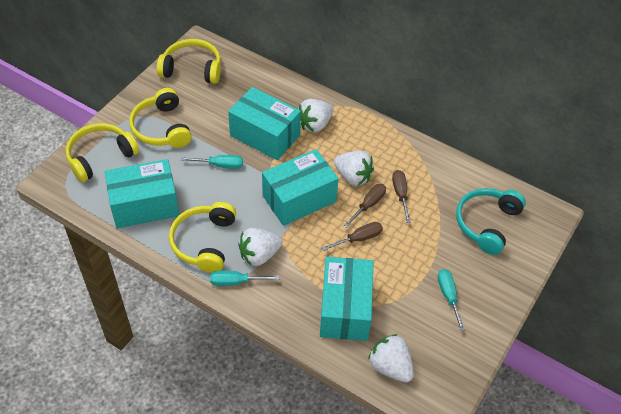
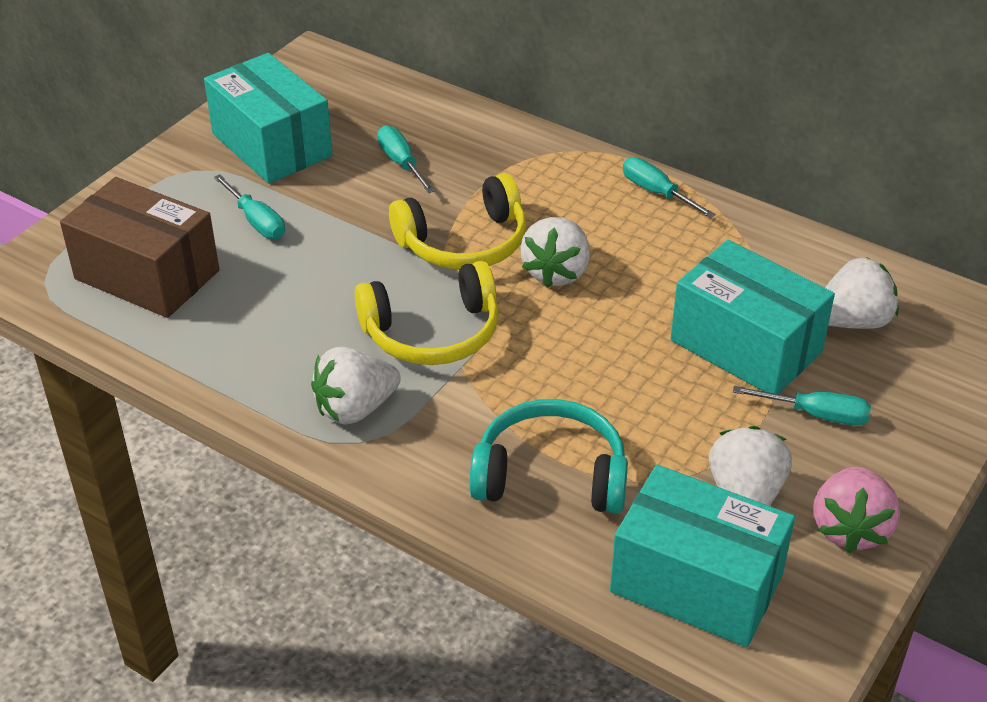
brown box: 0 -> 1
brown screwdriver: 3 -> 0
pink strawberry: 0 -> 1
turquoise box: 4 -> 3
turquoise screwdriver: 3 -> 4
yellow headphones: 4 -> 2

